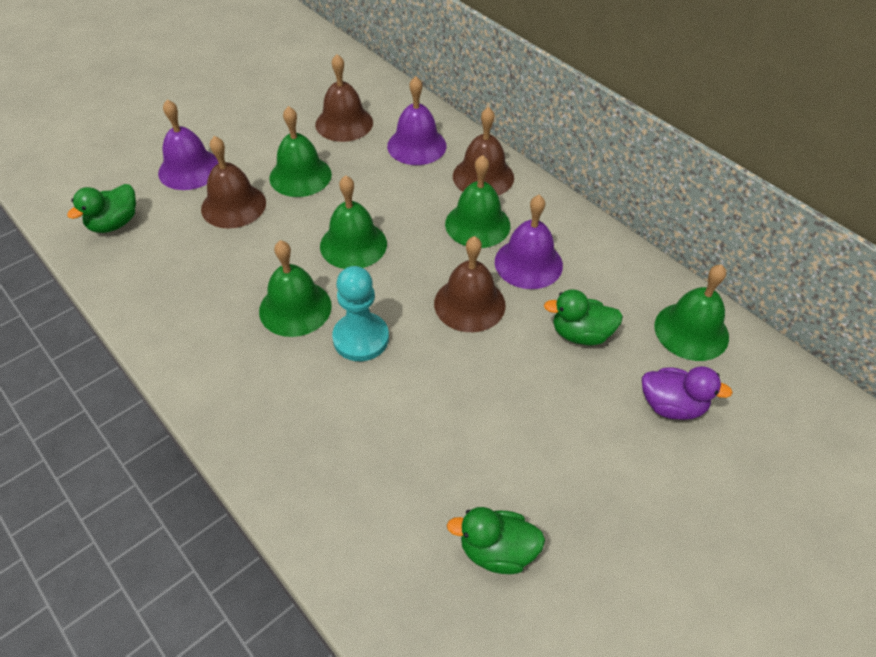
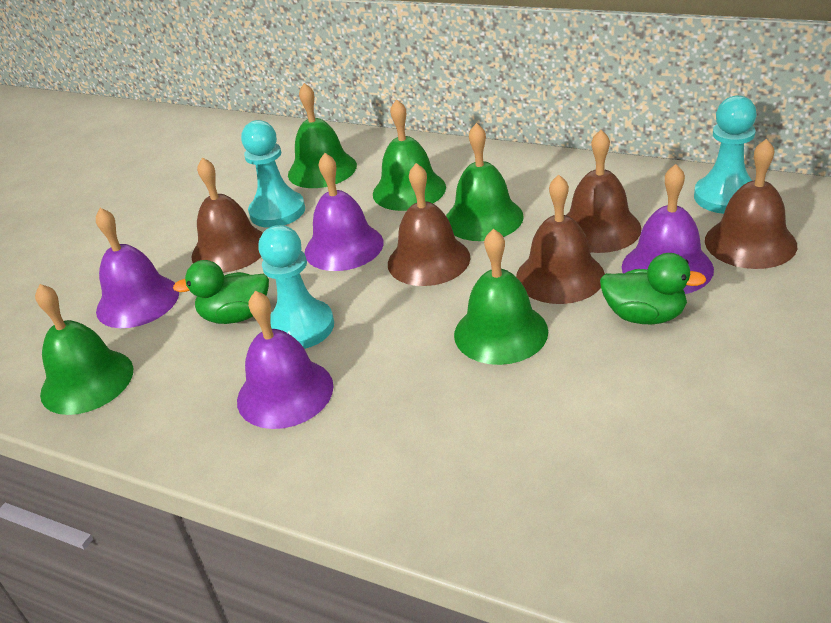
brown bell: 4 -> 5
green duck: 3 -> 2
purple bell: 3 -> 4
purple duck: 1 -> 0
turquoise pawn: 1 -> 3

